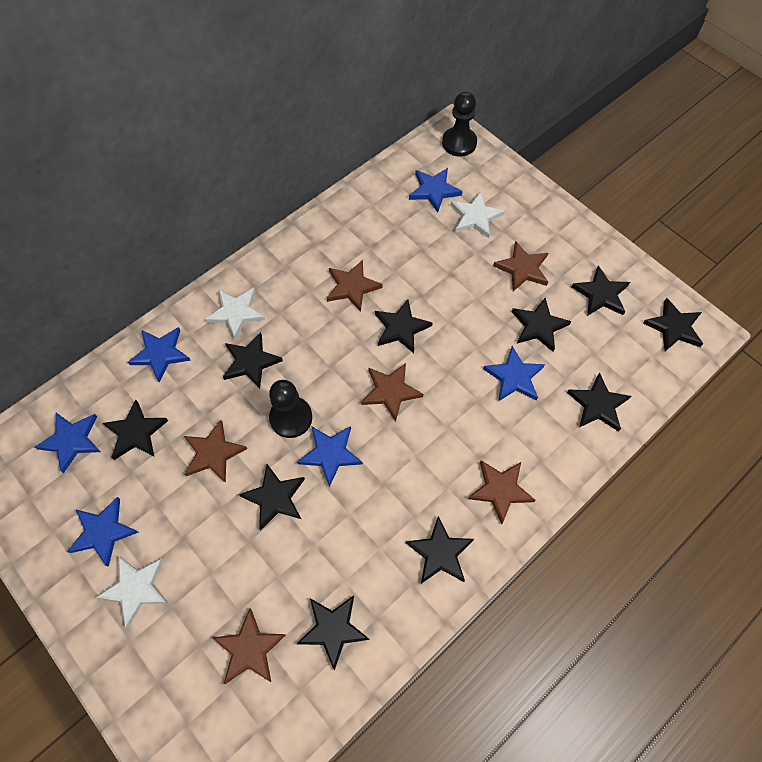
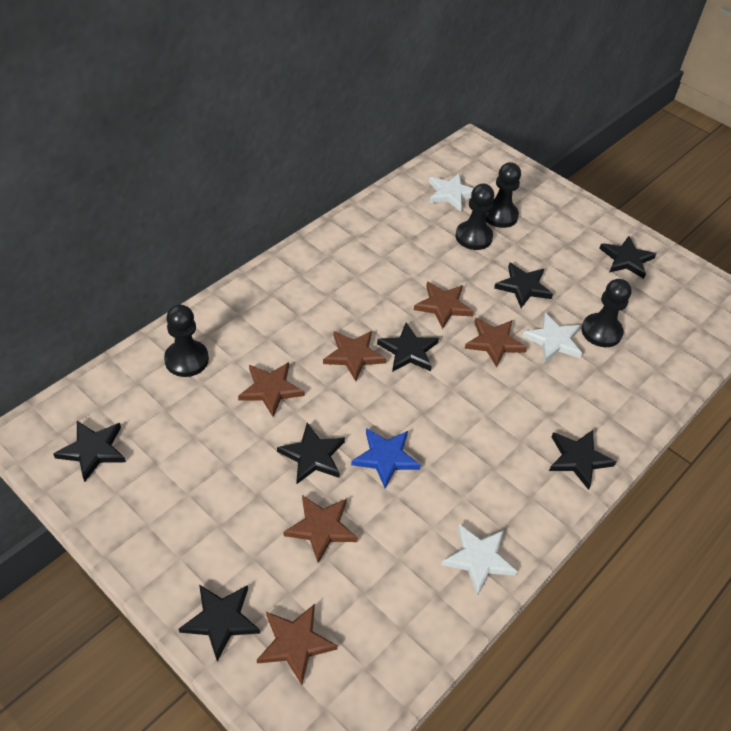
black pawn: 2 -> 4
black star: 10 -> 7
blue star: 6 -> 1

